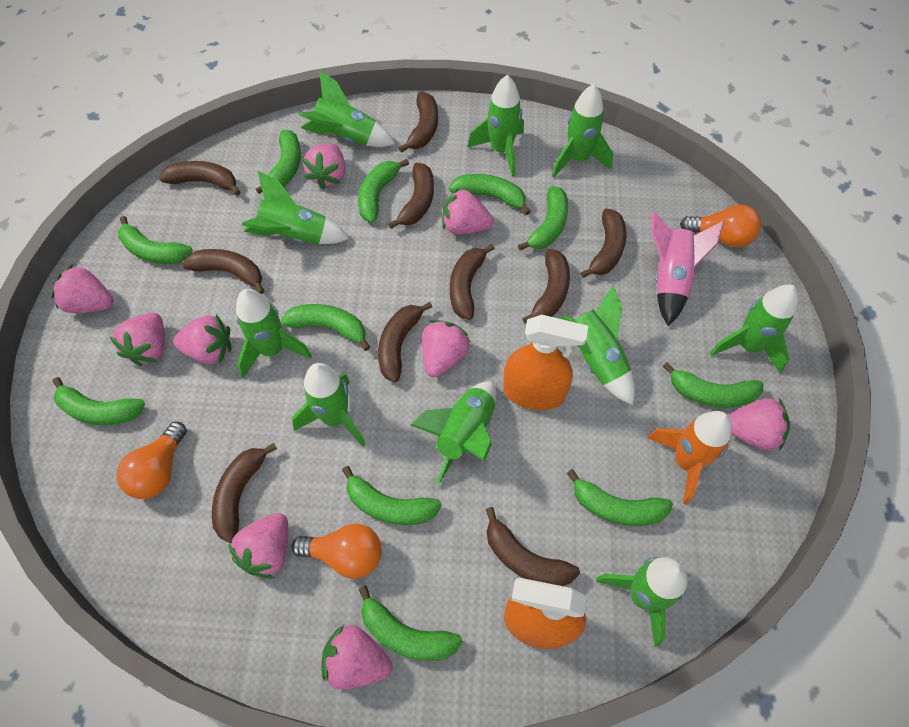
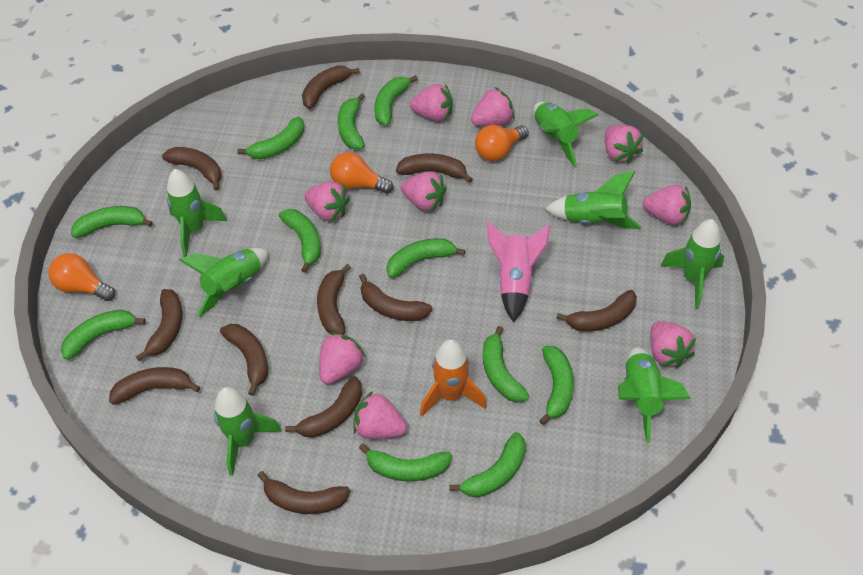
brown banana: 10 -> 11
green rocket: 10 -> 7
orange spray bottle: 2 -> 0

